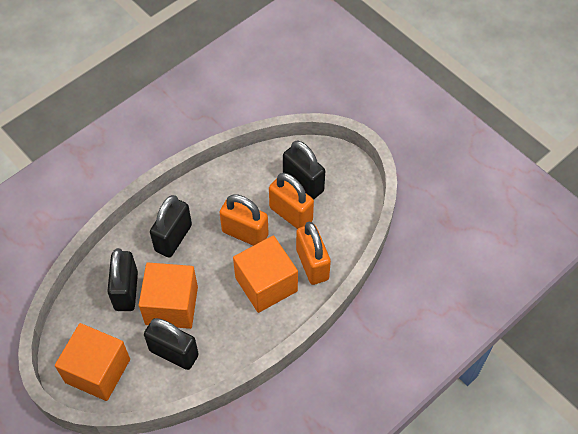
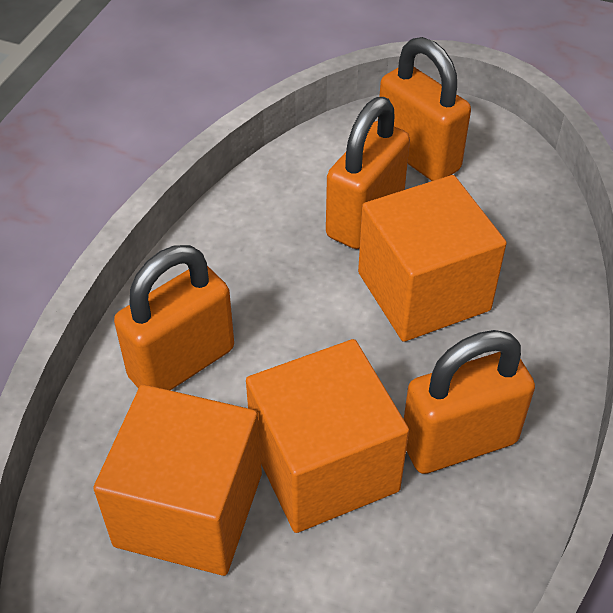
black padlock: 4 -> 0
orange padlock: 3 -> 4

